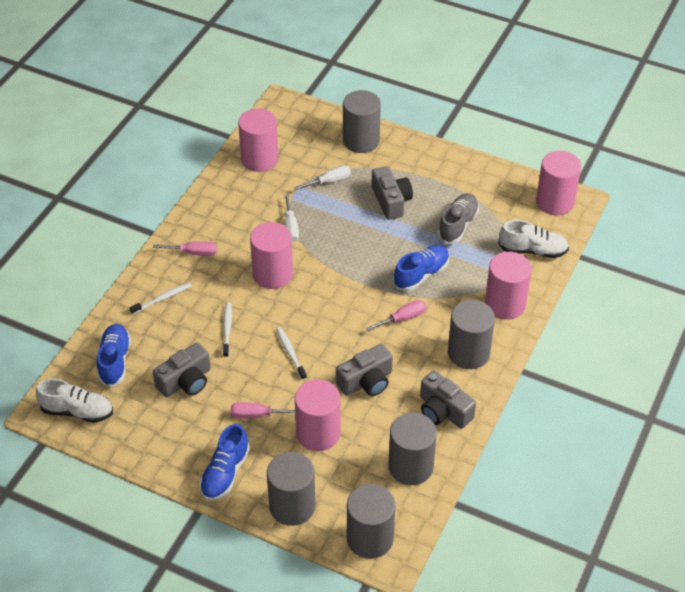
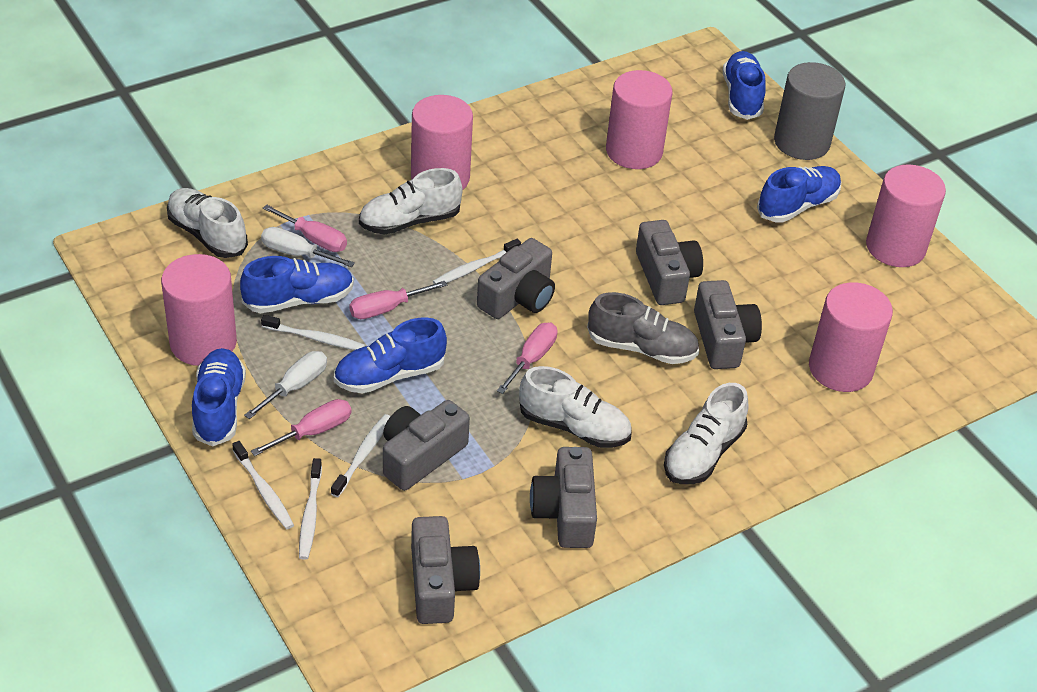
blue shoe: 3 -> 5
grey camera: 4 -> 6
grey cylinder: 5 -> 1
pink screwdriver: 3 -> 4
white shoe: 2 -> 4
white toothbrush: 3 -> 5

